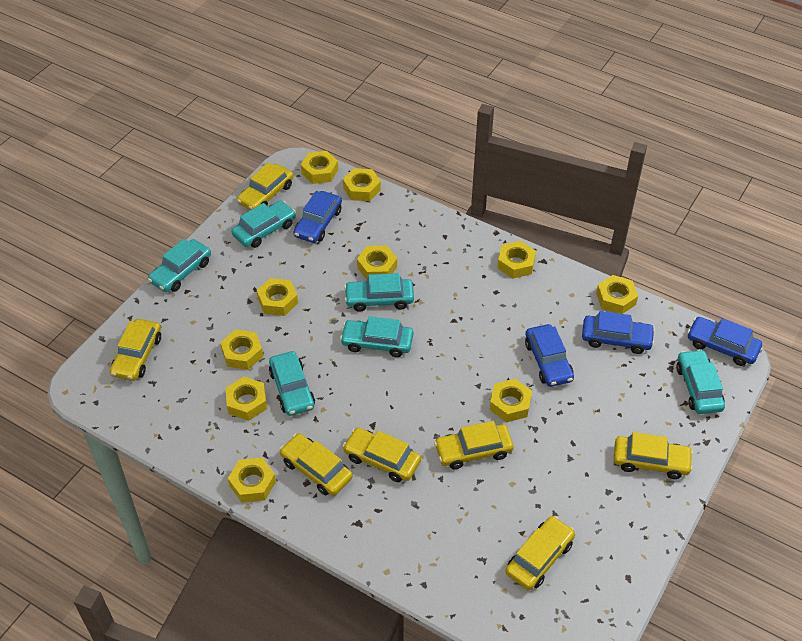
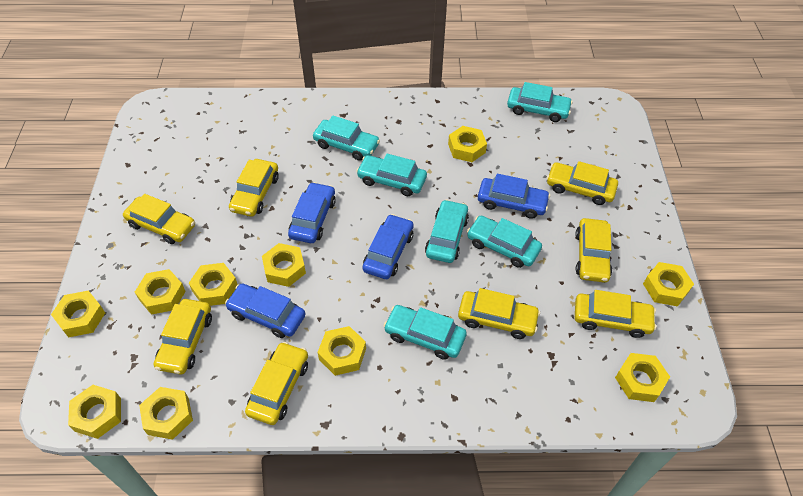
yellow car: 7 -> 8

